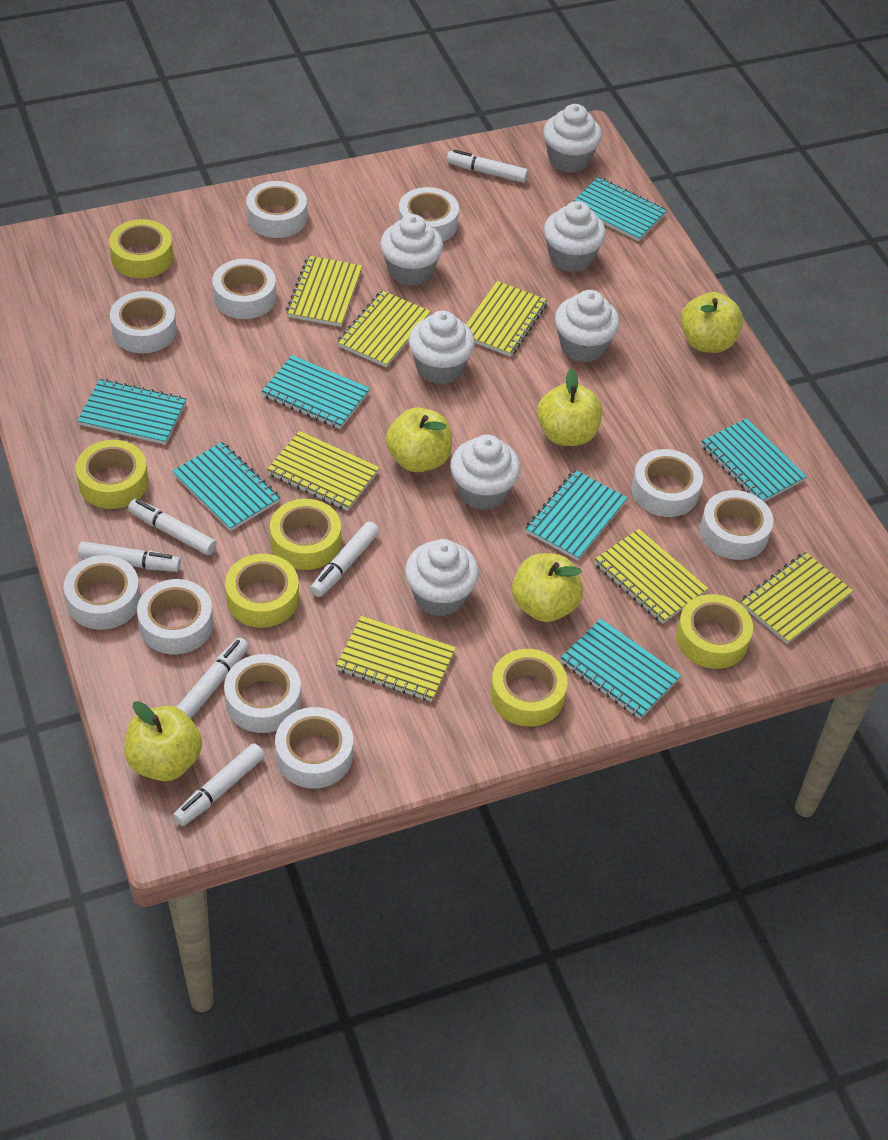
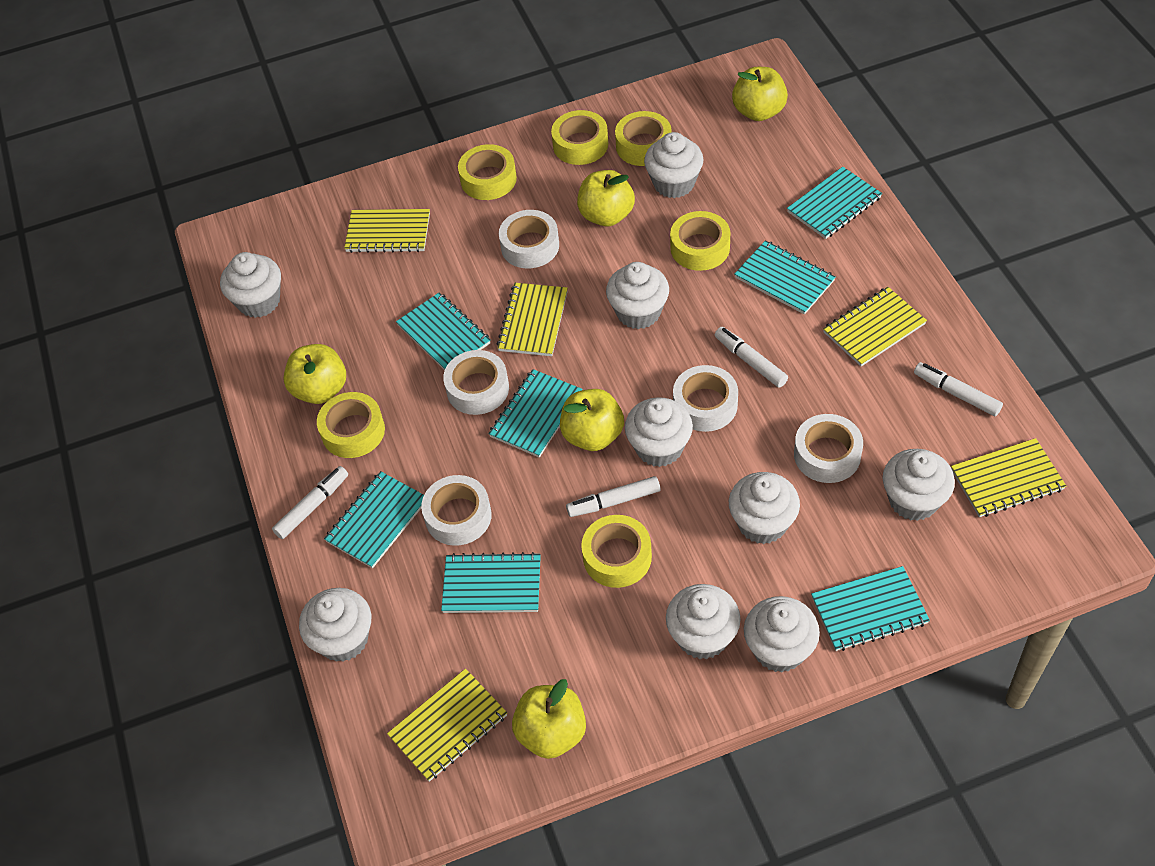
white cupcake: 7 -> 9
white marker: 6 -> 4
white tape: 10 -> 5
yellow notebook: 7 -> 5

